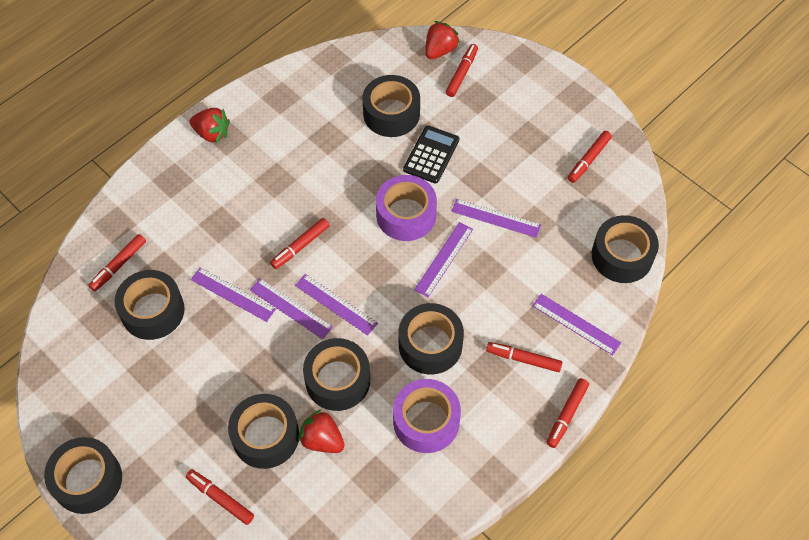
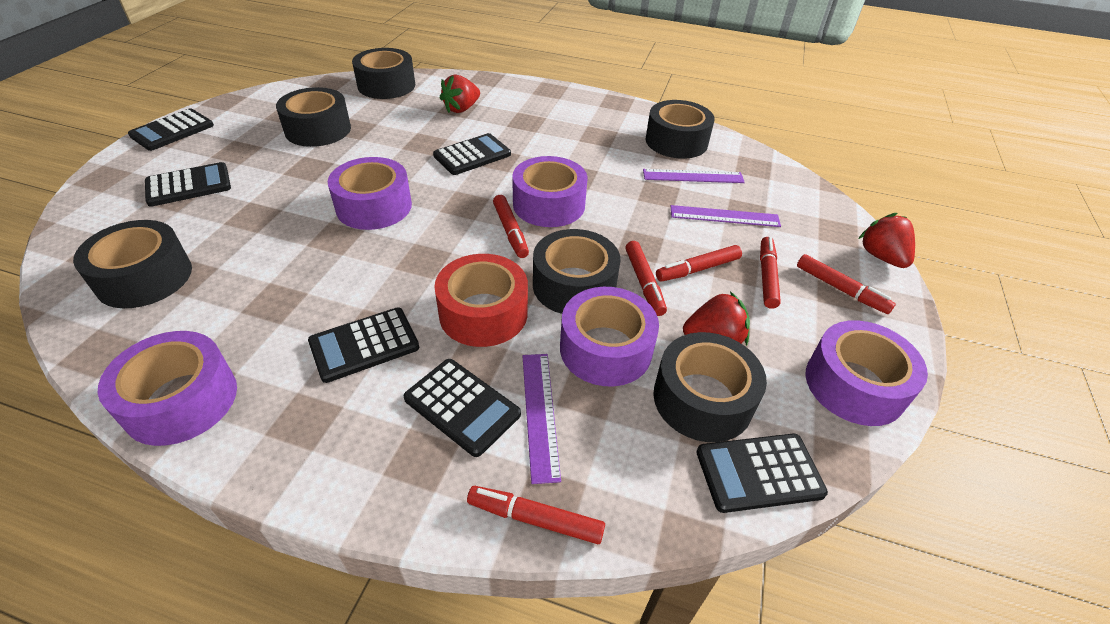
black calculator: 1 -> 6
black tape: 7 -> 6
purple ruler: 6 -> 3
purple tape: 2 -> 5
red marker: 7 -> 6
red tape: 0 -> 1

